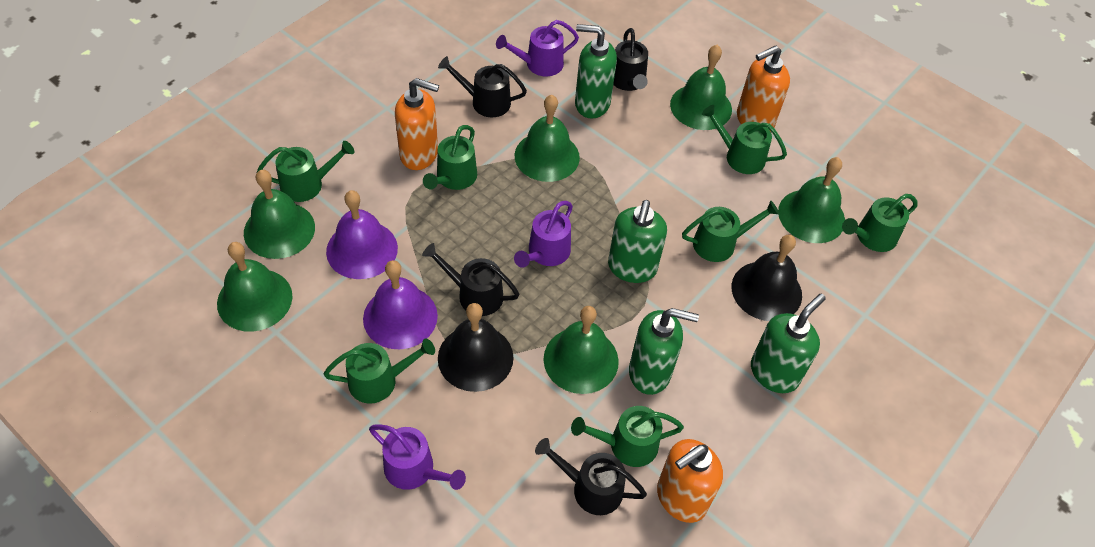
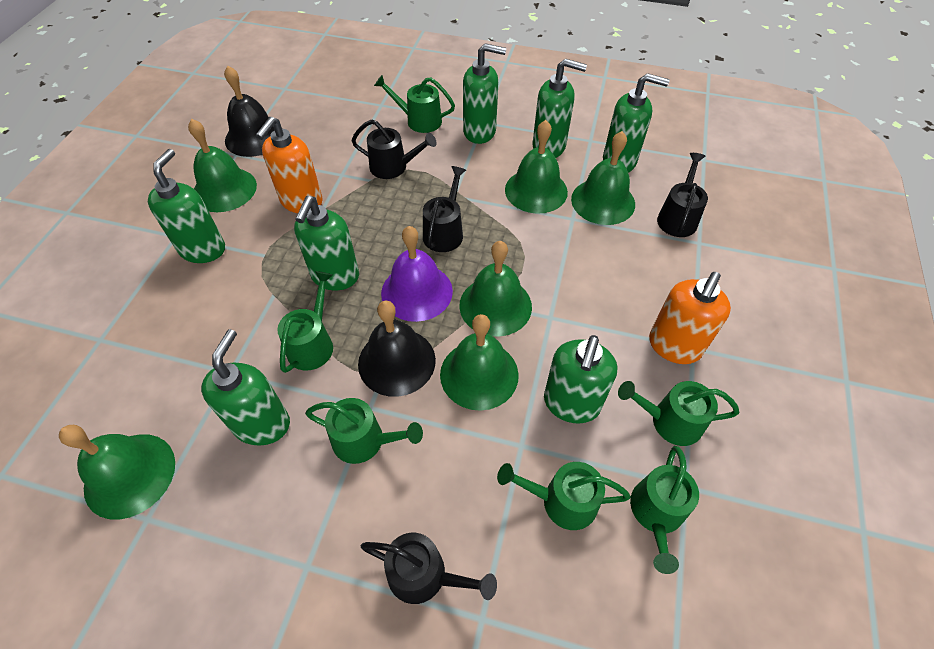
green soap dispenser: 4 -> 7
green watering can: 7 -> 6
orange soap dispenser: 3 -> 2
purple bell: 2 -> 1
purple watering can: 3 -> 0

